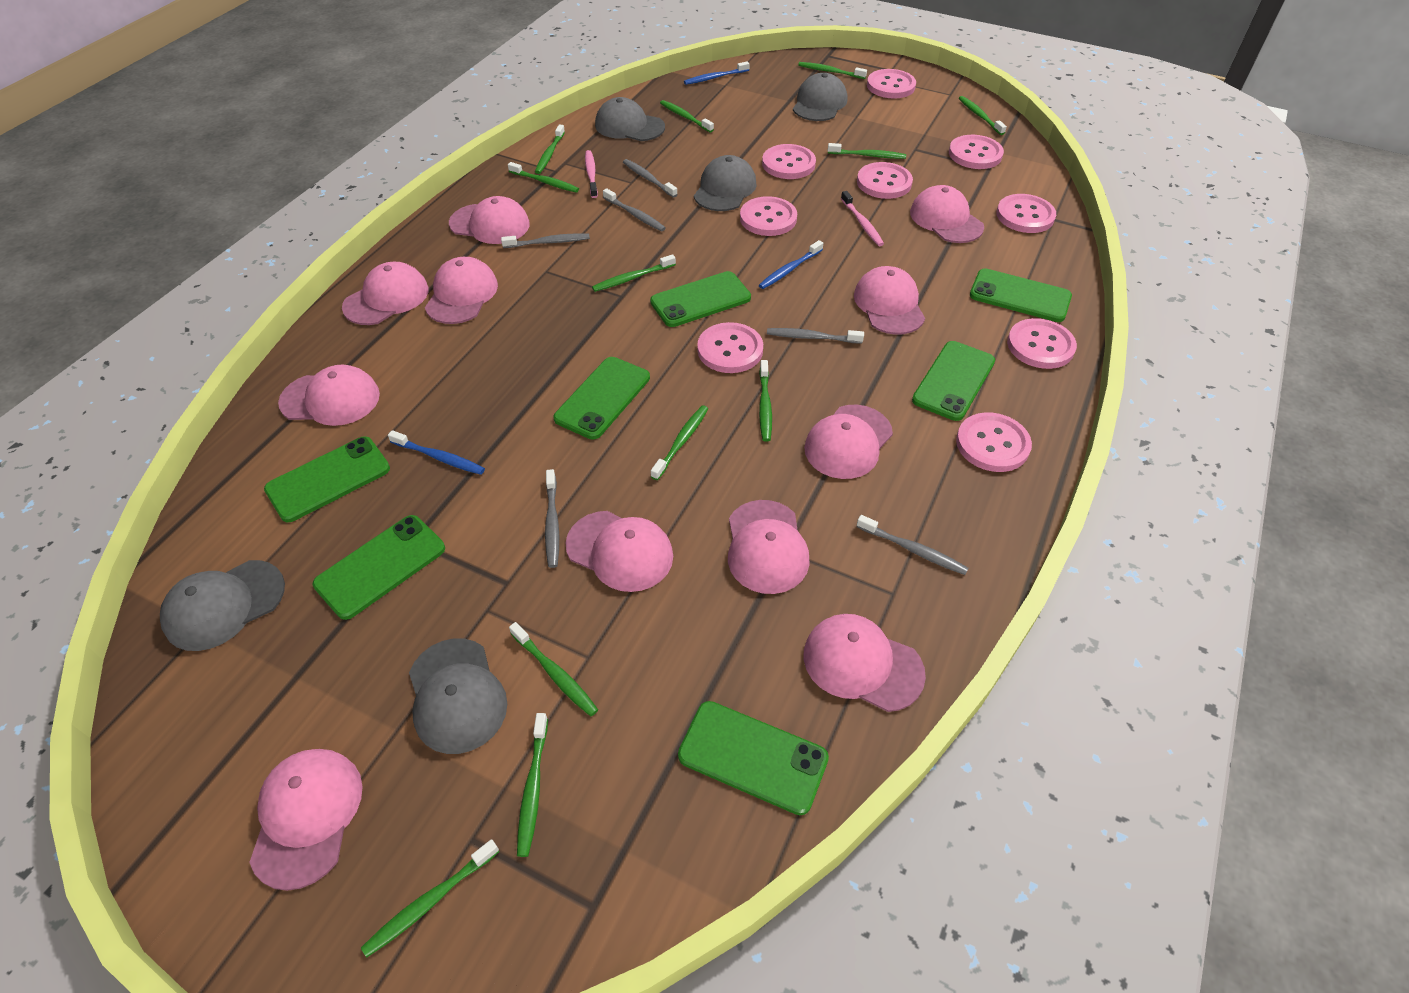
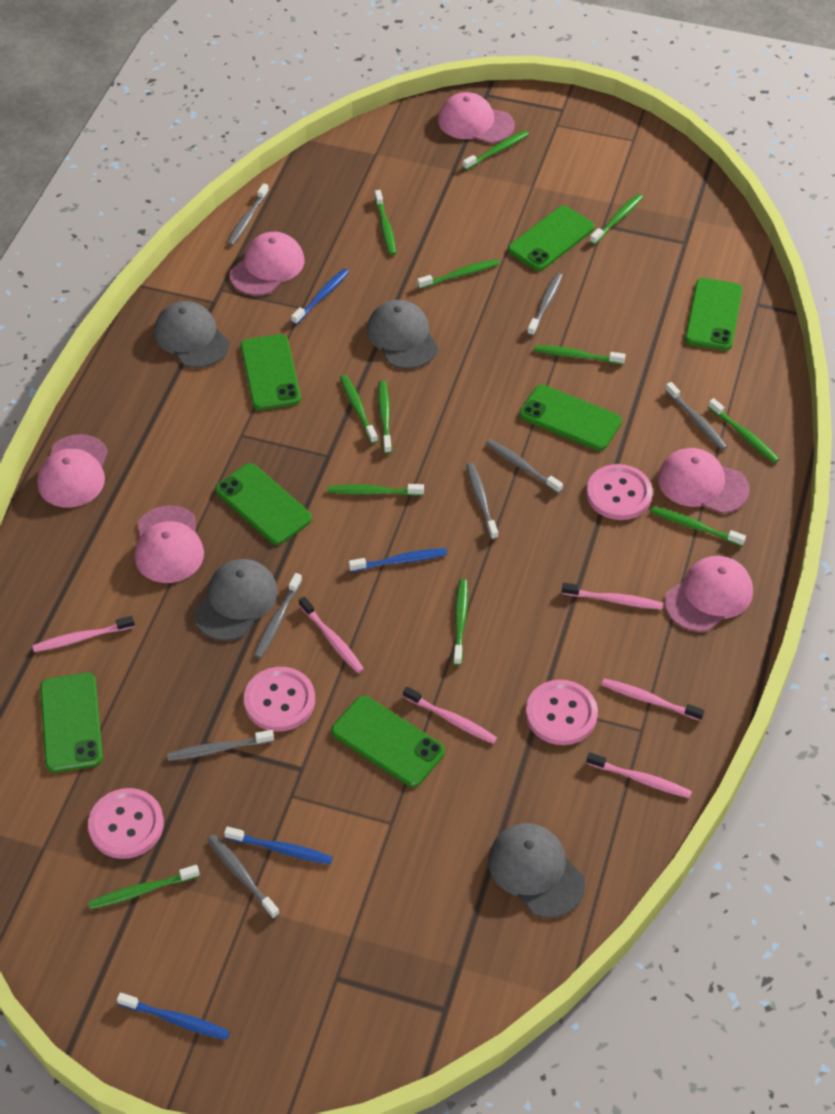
blue toothbrush: 3 -> 4
grey cap: 5 -> 4
grey toothbrush: 6 -> 8
pink button: 9 -> 4
pink cap: 11 -> 6
pink toothbrush: 2 -> 6

